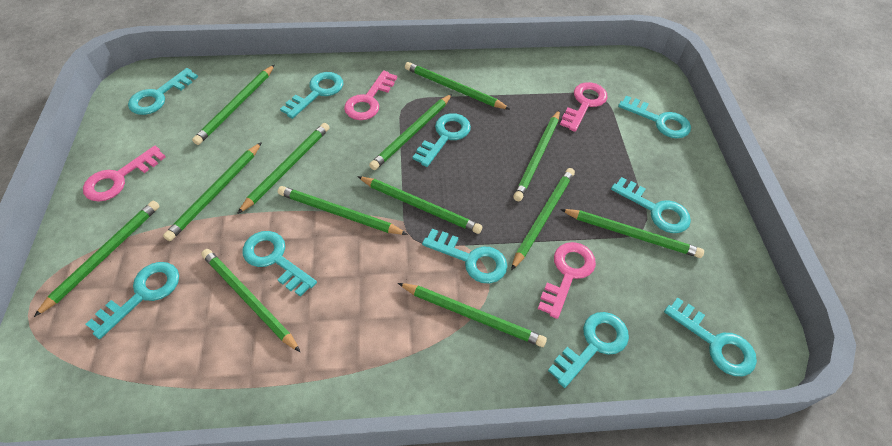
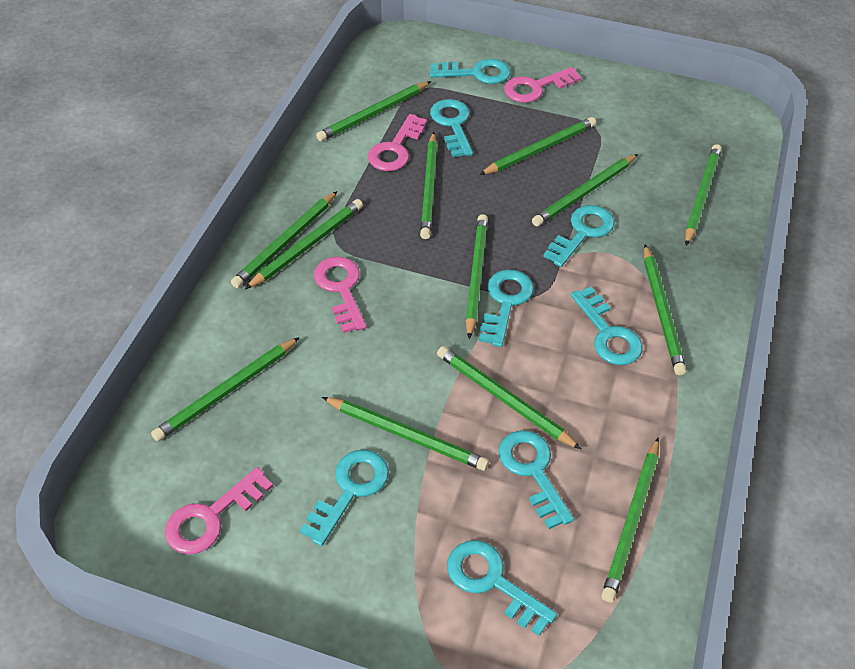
turquoise key: 10 -> 8

